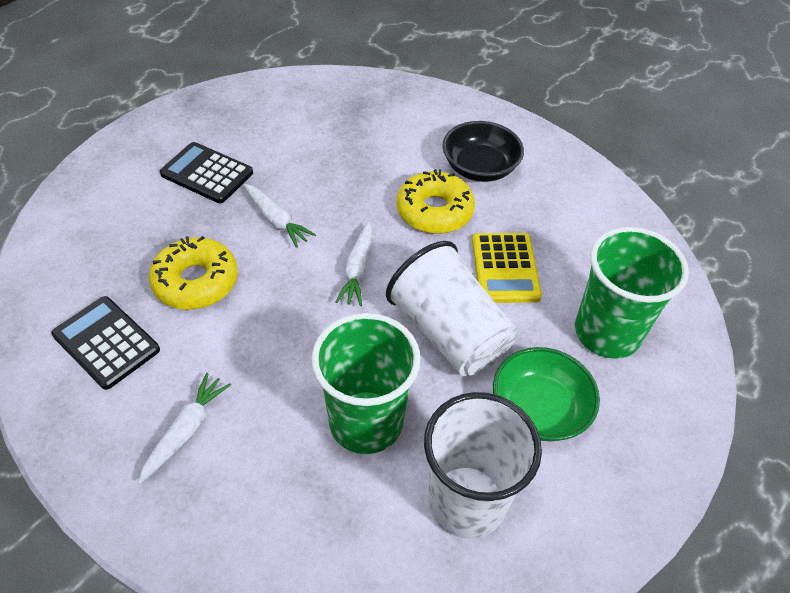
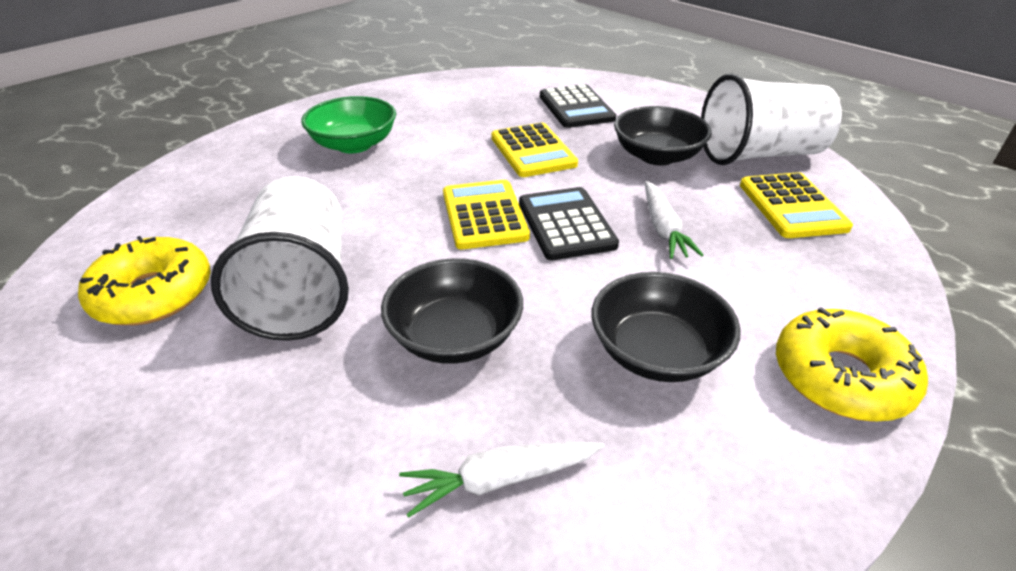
black bowl: 1 -> 3
green cup: 2 -> 0
white carrot: 3 -> 2
yellow calculator: 1 -> 3

